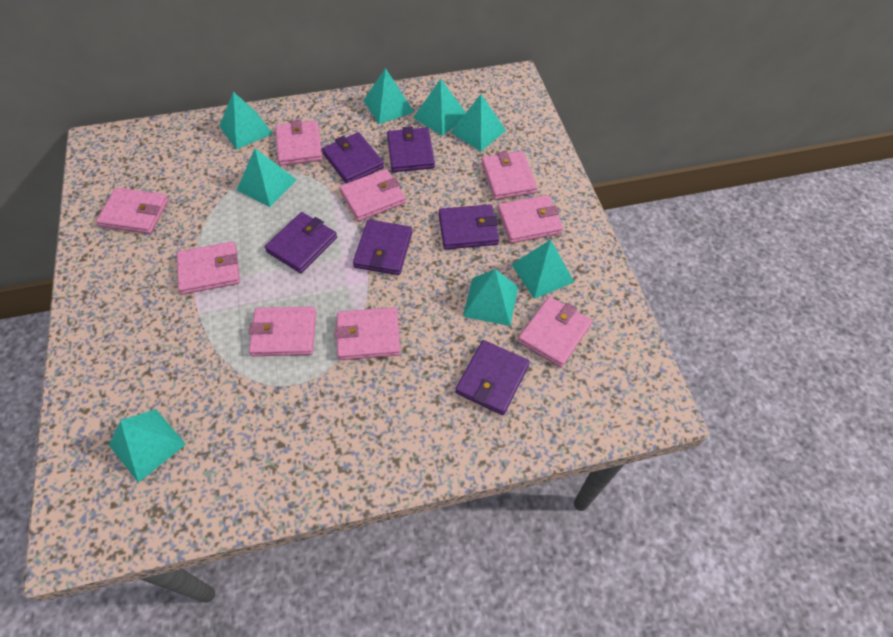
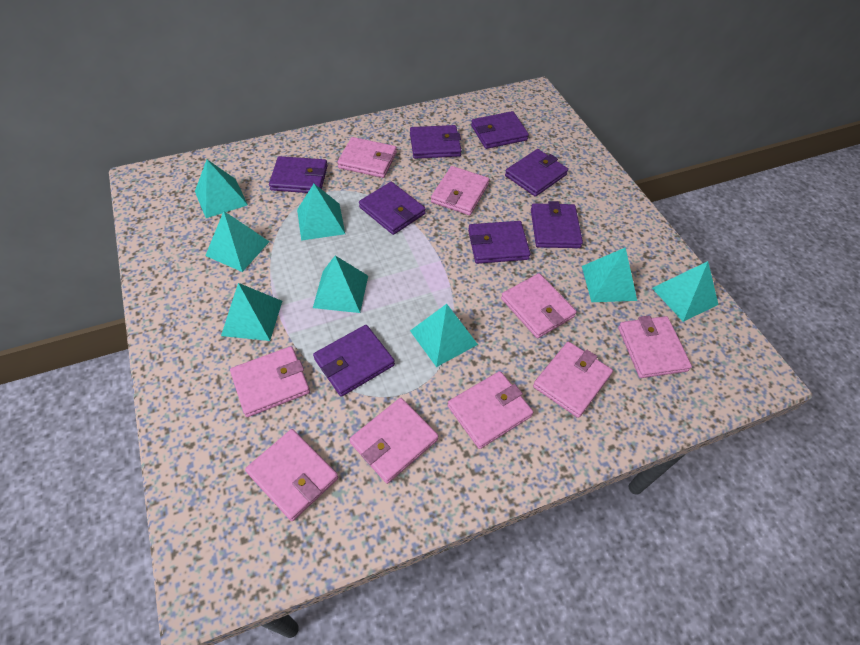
purple wallet: 6 -> 8

